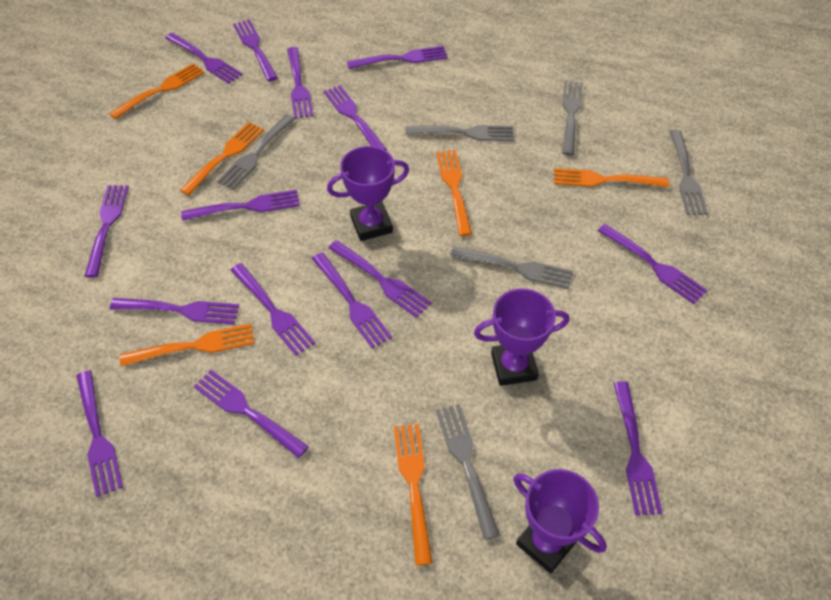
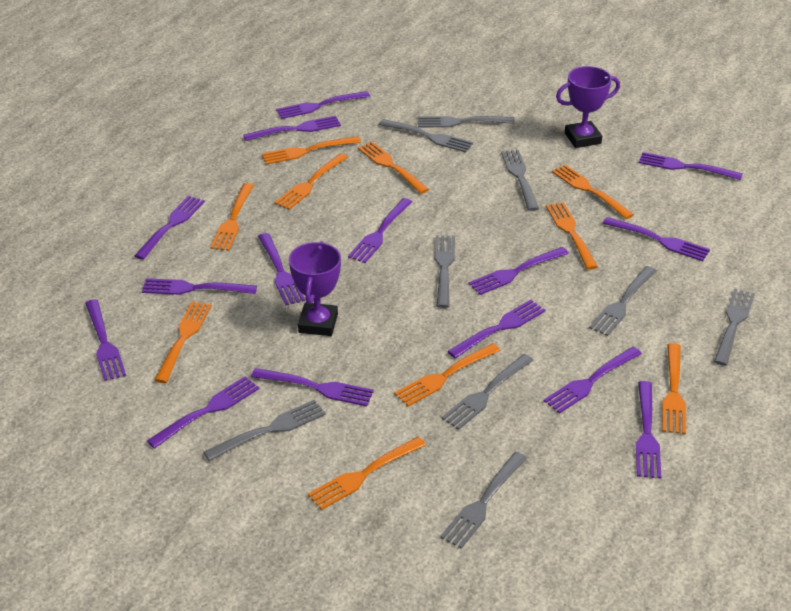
grey fork: 6 -> 9
orange fork: 6 -> 10
purple trophy: 3 -> 2

